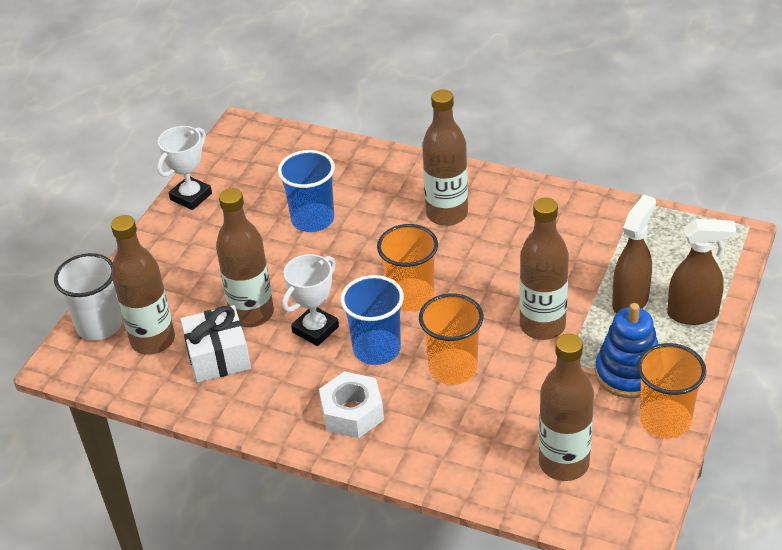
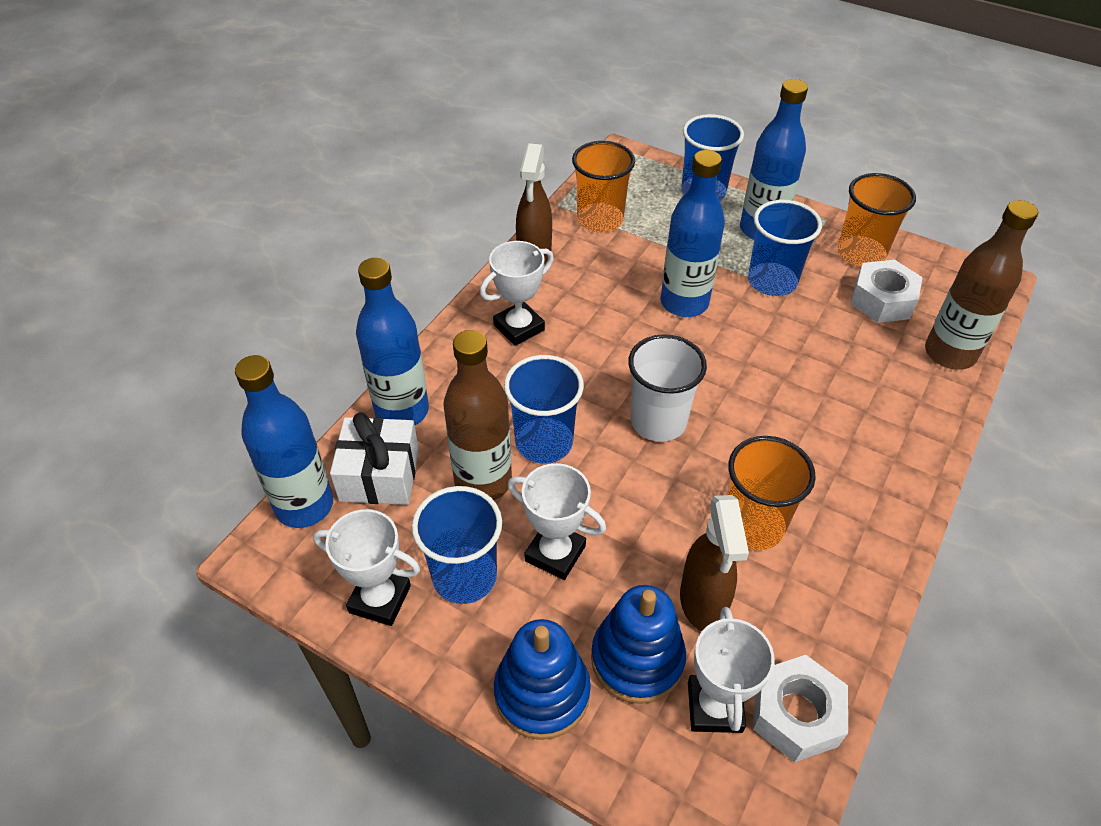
blue bottle: 0 -> 4
blue cup: 2 -> 4
blue stacking toy: 1 -> 2
brown bottle: 5 -> 2
white nut: 1 -> 2
white trophy: 2 -> 4

